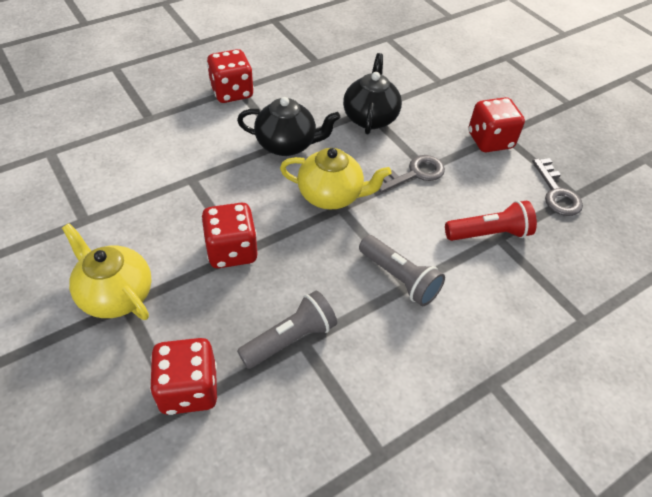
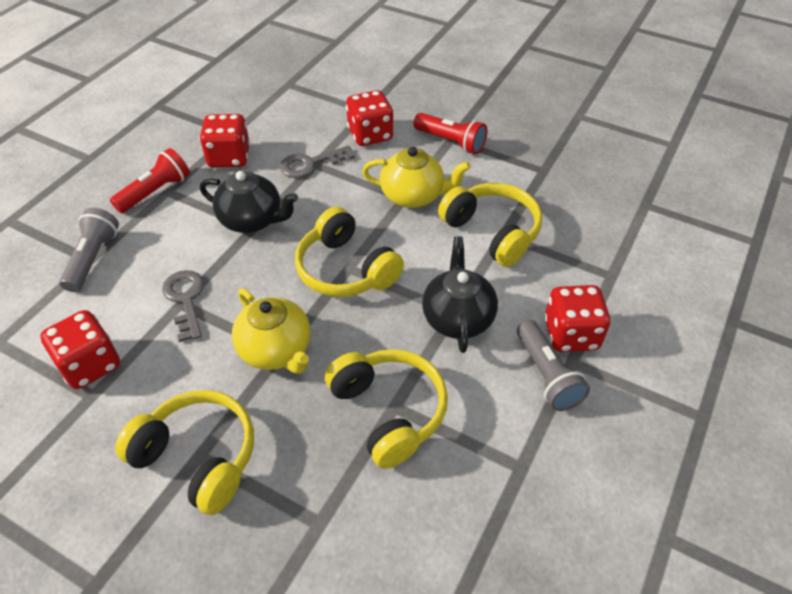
red flashlight: 1 -> 2
yellow headphones: 0 -> 4

